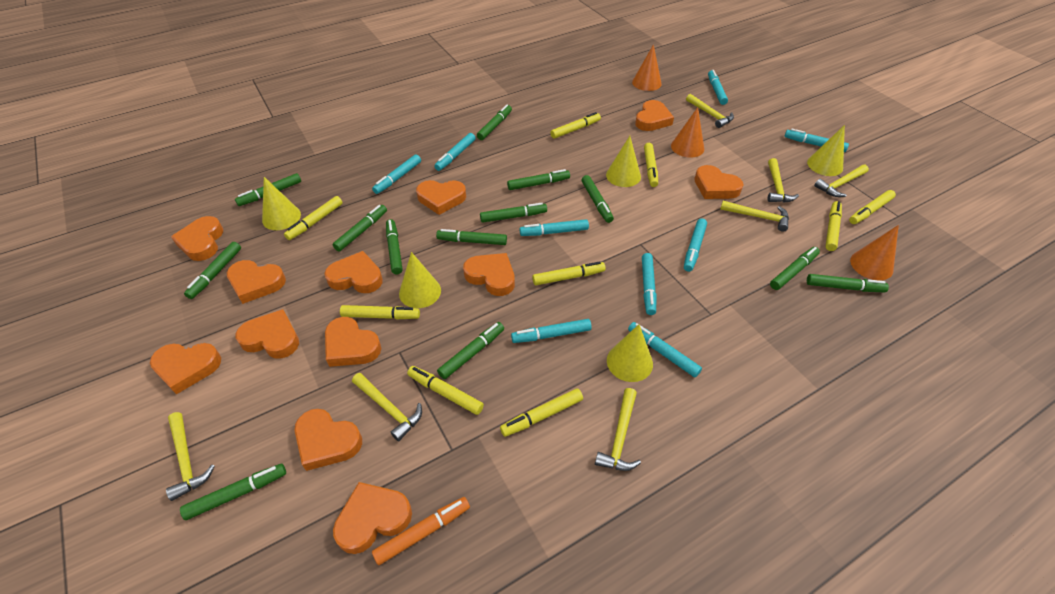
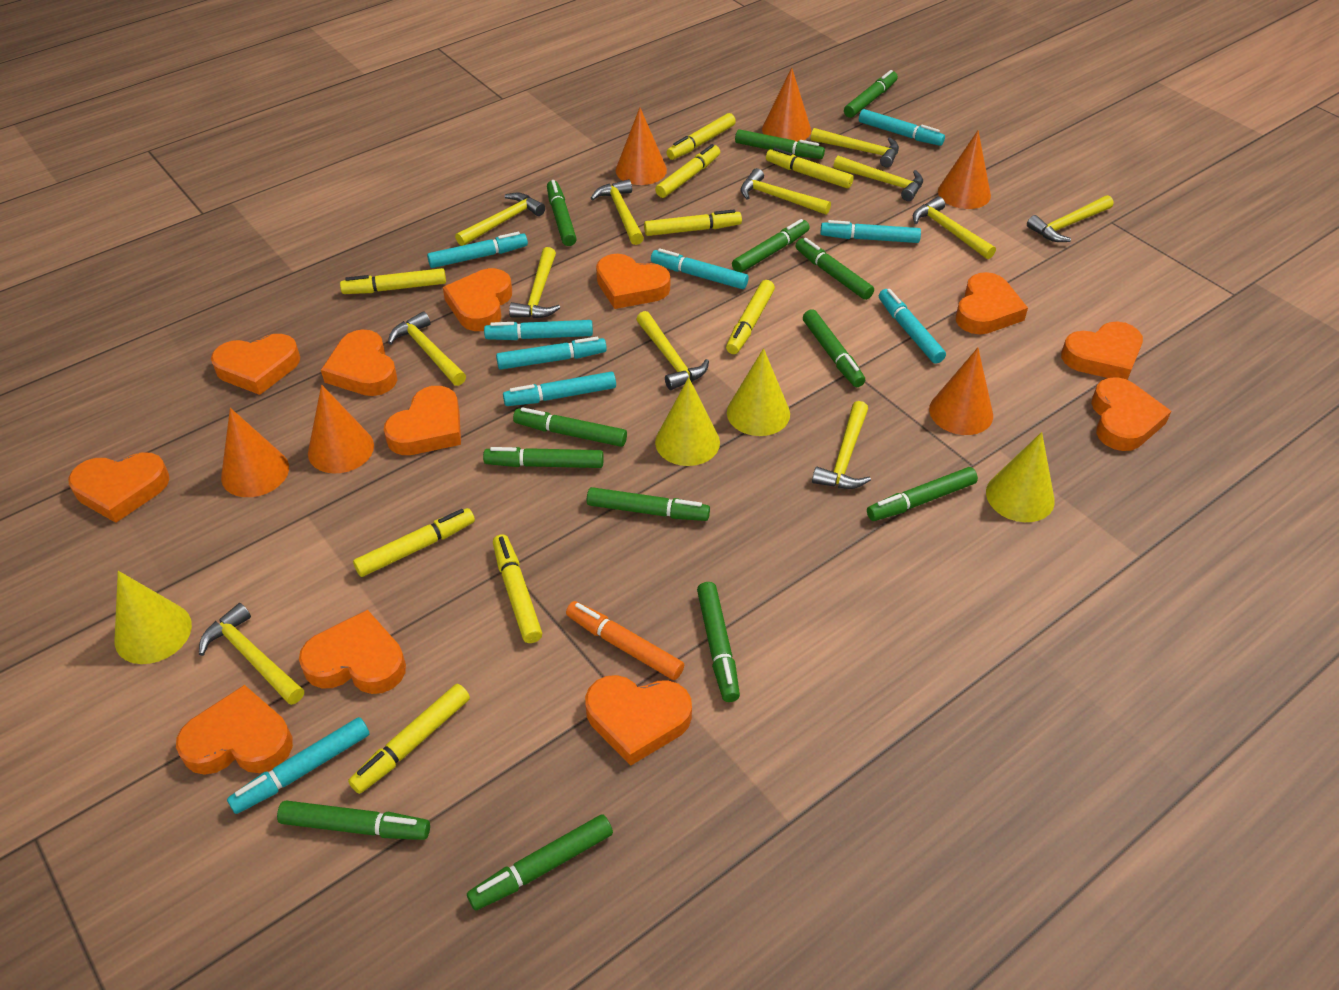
orange cone: 3 -> 6
yellow cone: 5 -> 4
yellow hammer: 7 -> 12

